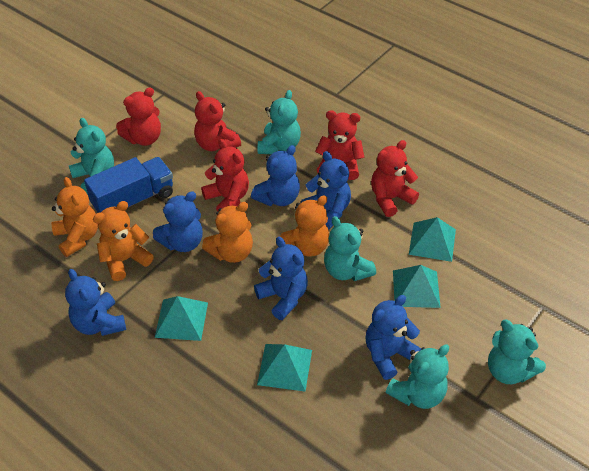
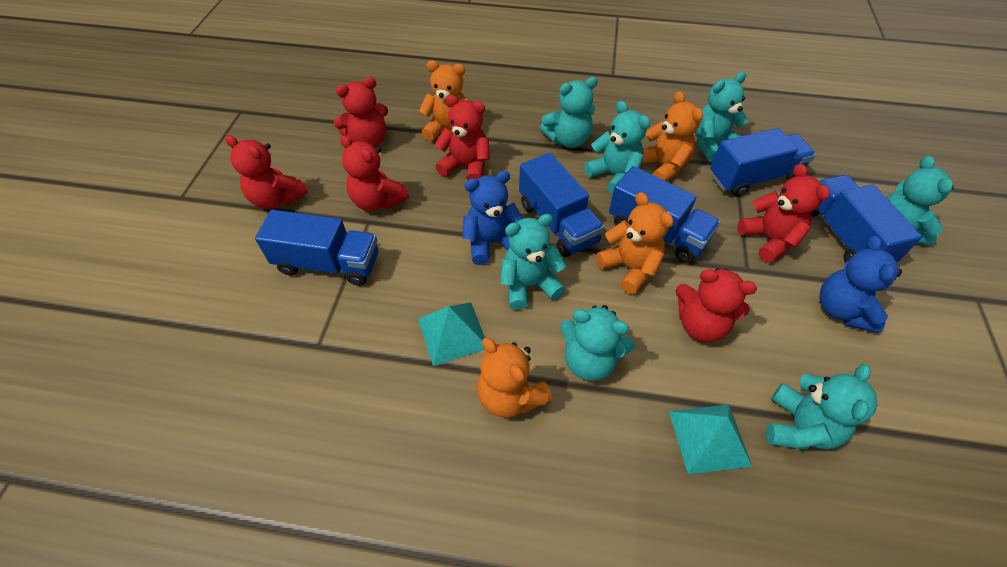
blue teddy bear: 6 -> 2
blue truck: 1 -> 5
red teddy bear: 5 -> 6
turquoise pyramid: 4 -> 2
turquoise teddy bear: 5 -> 7

